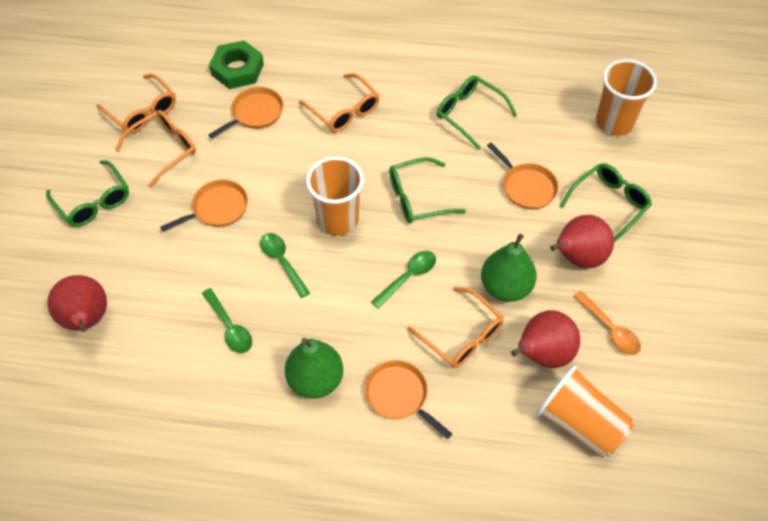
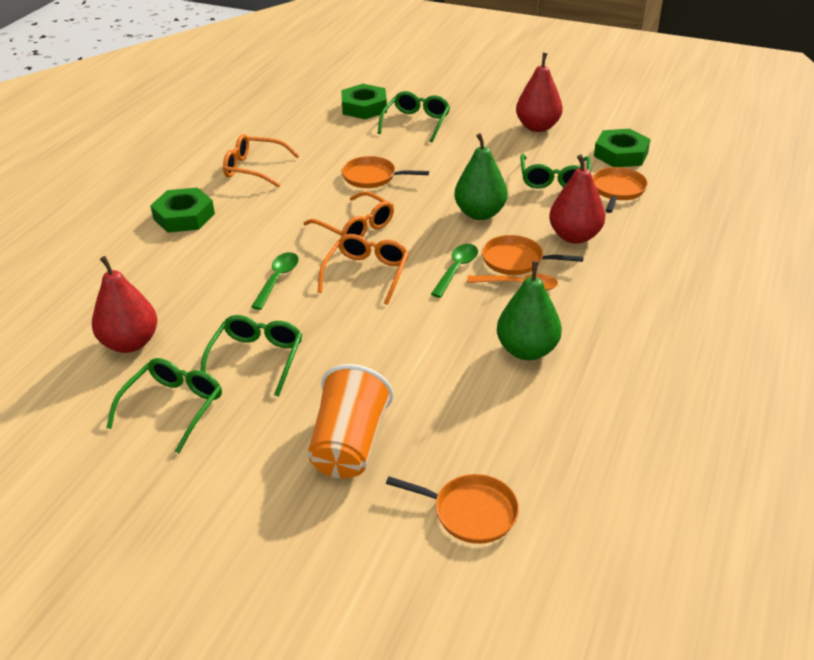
green nut: 1 -> 3
green spoon: 3 -> 2
orange cup: 3 -> 1
orange glasses: 4 -> 3

